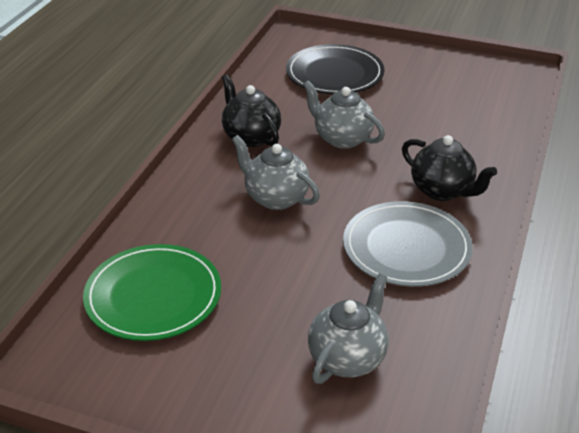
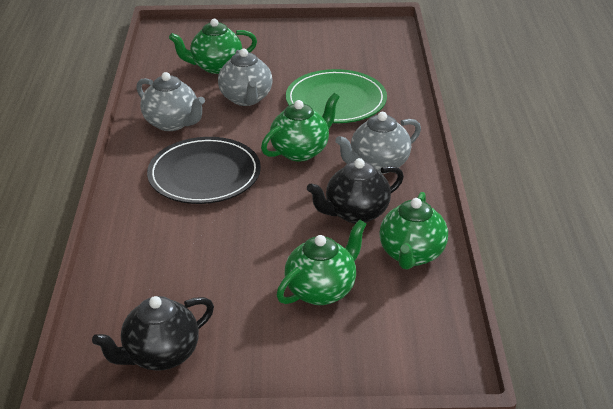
green teapot: 0 -> 4
grey plate: 1 -> 0

